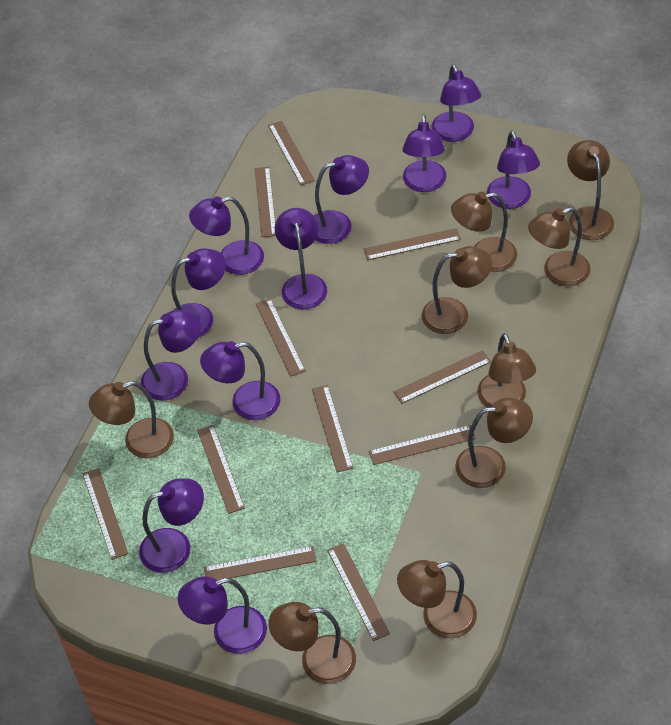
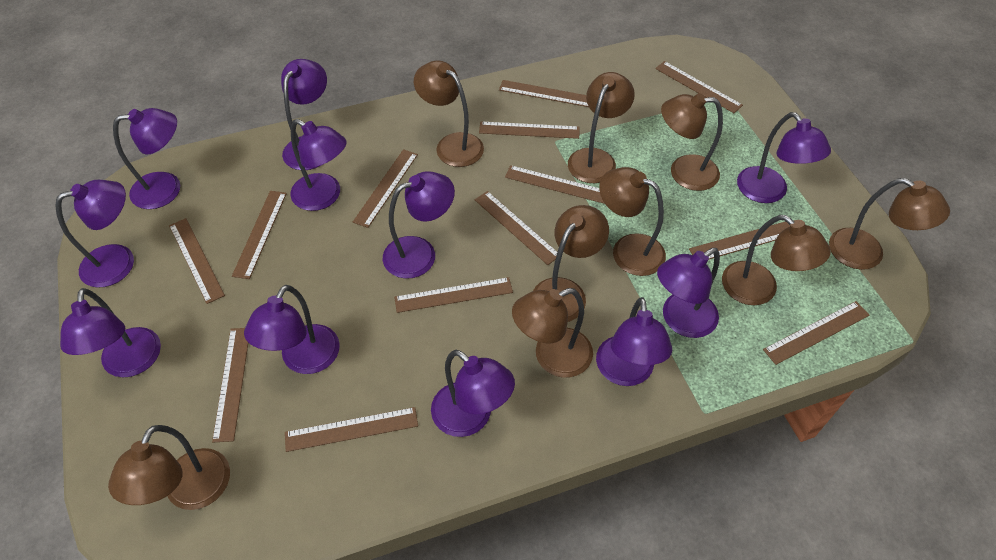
brown ruler: 11 -> 13

